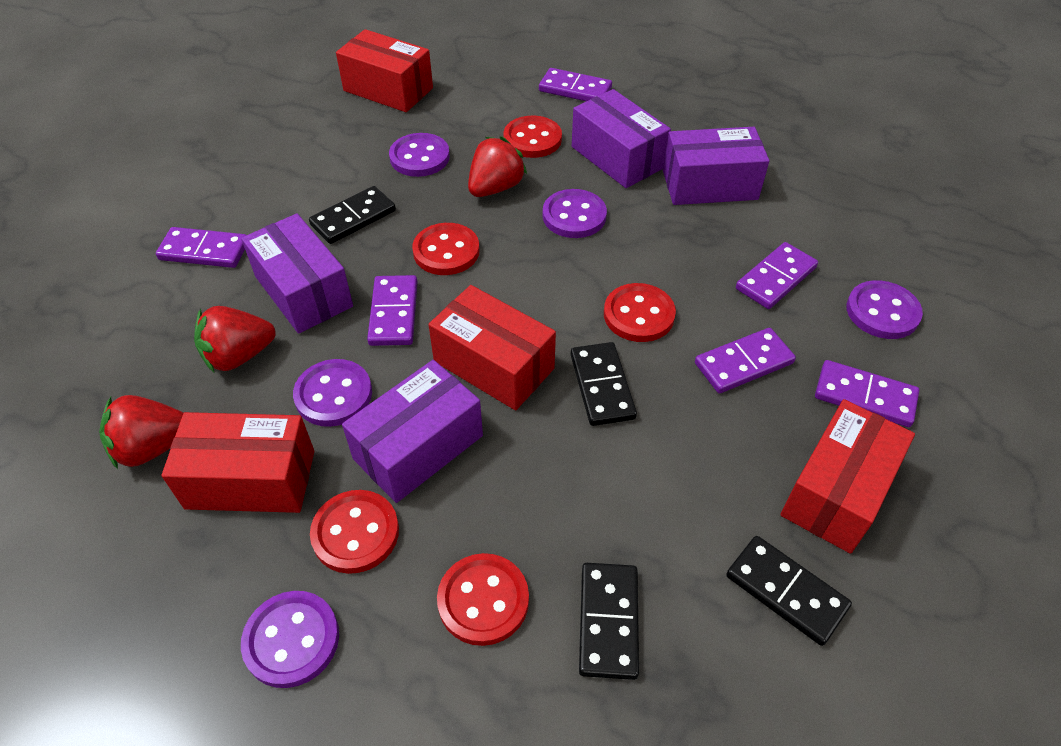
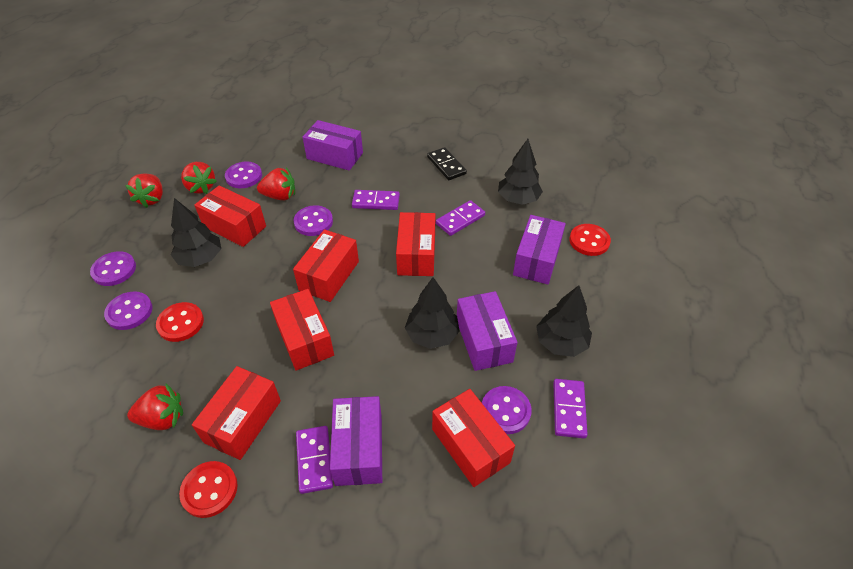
black domino: 4 -> 1
black tree: 0 -> 4
purple domino: 6 -> 4
red box: 4 -> 6
red button: 5 -> 3
red strawberry: 3 -> 4

